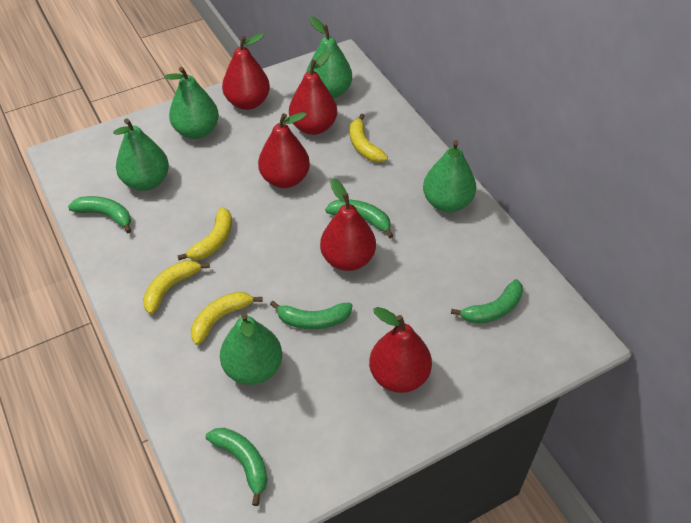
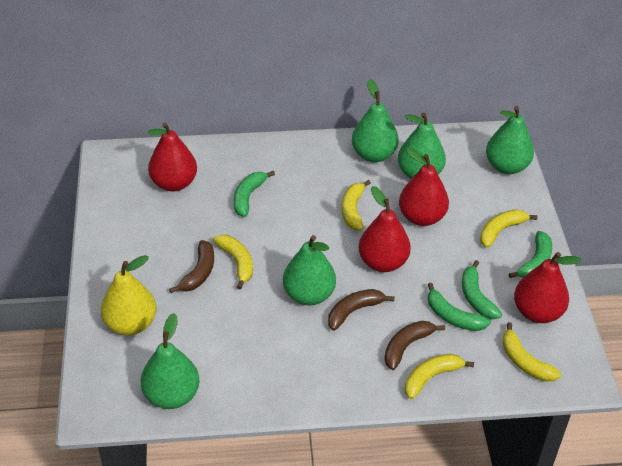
brown banana: 0 -> 3
green banana: 5 -> 4
red pear: 5 -> 4
yellow banana: 4 -> 5
yellow pear: 0 -> 1

